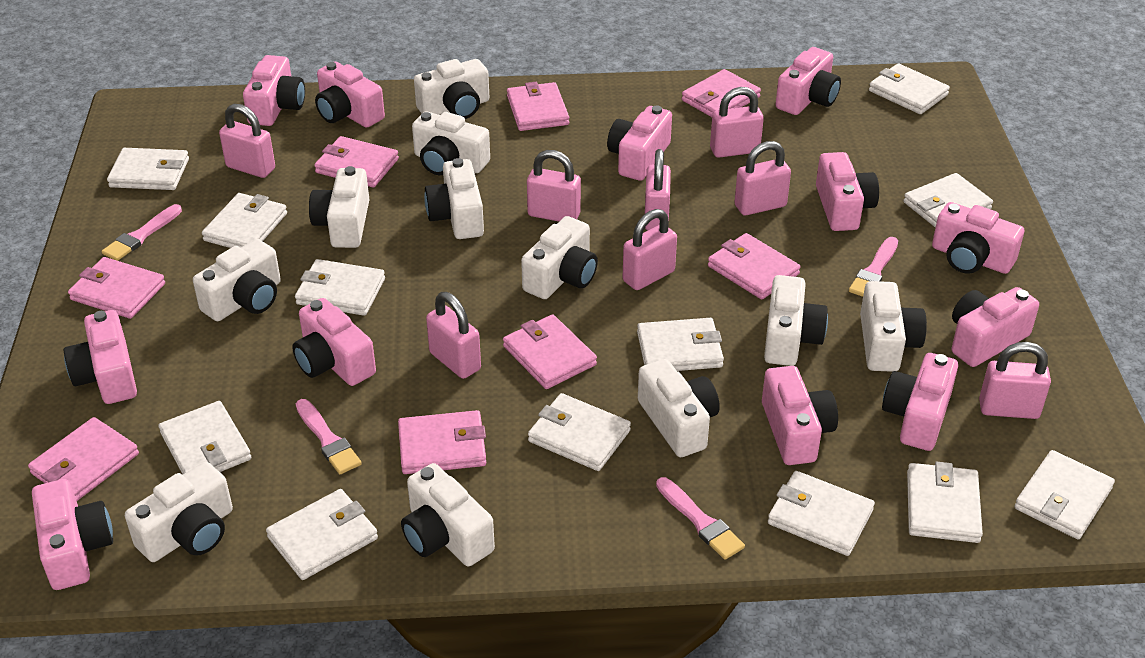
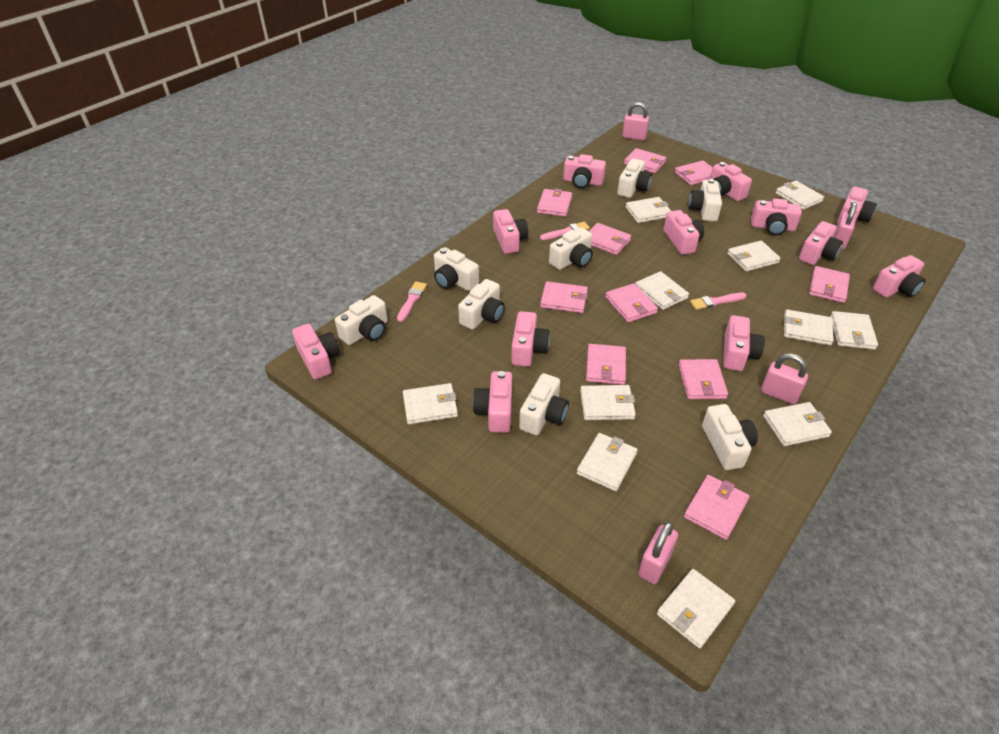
pink brush: 4 -> 3
pink padlock: 8 -> 4
pink wallet: 8 -> 10
white camera: 11 -> 8
white wallet: 12 -> 11

